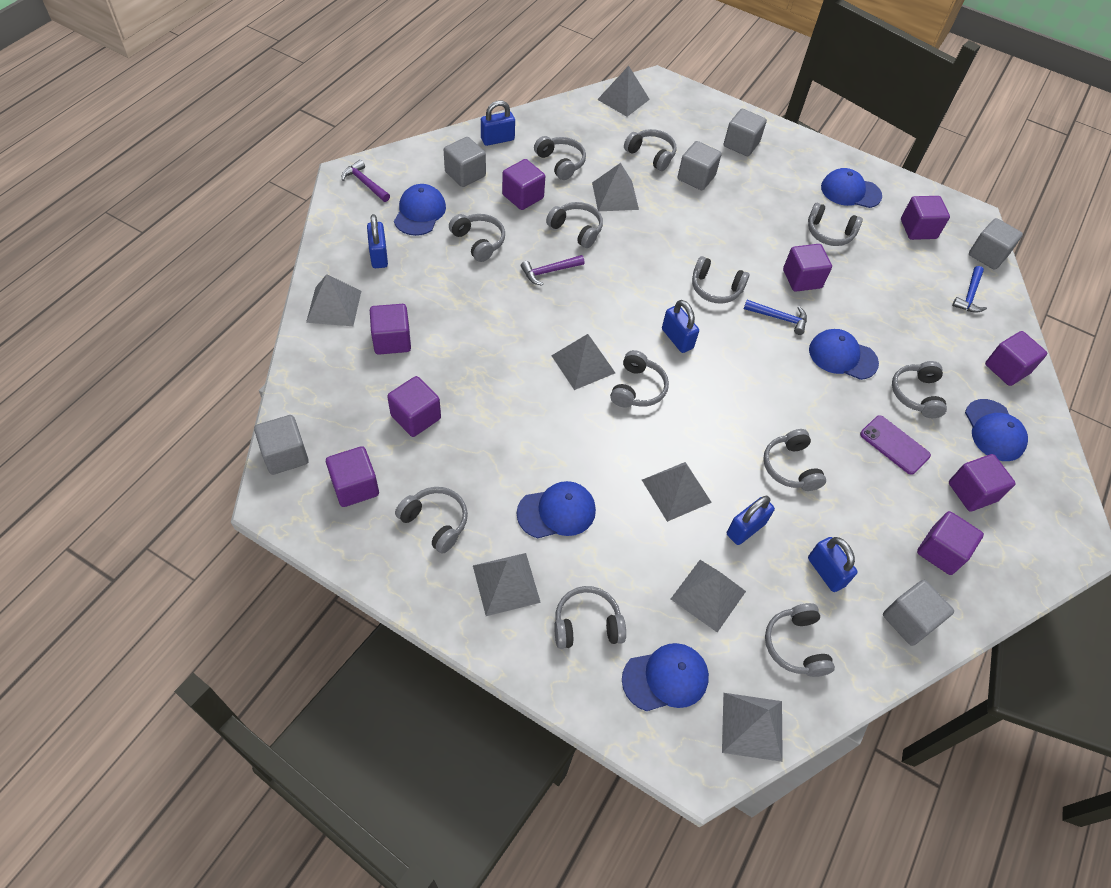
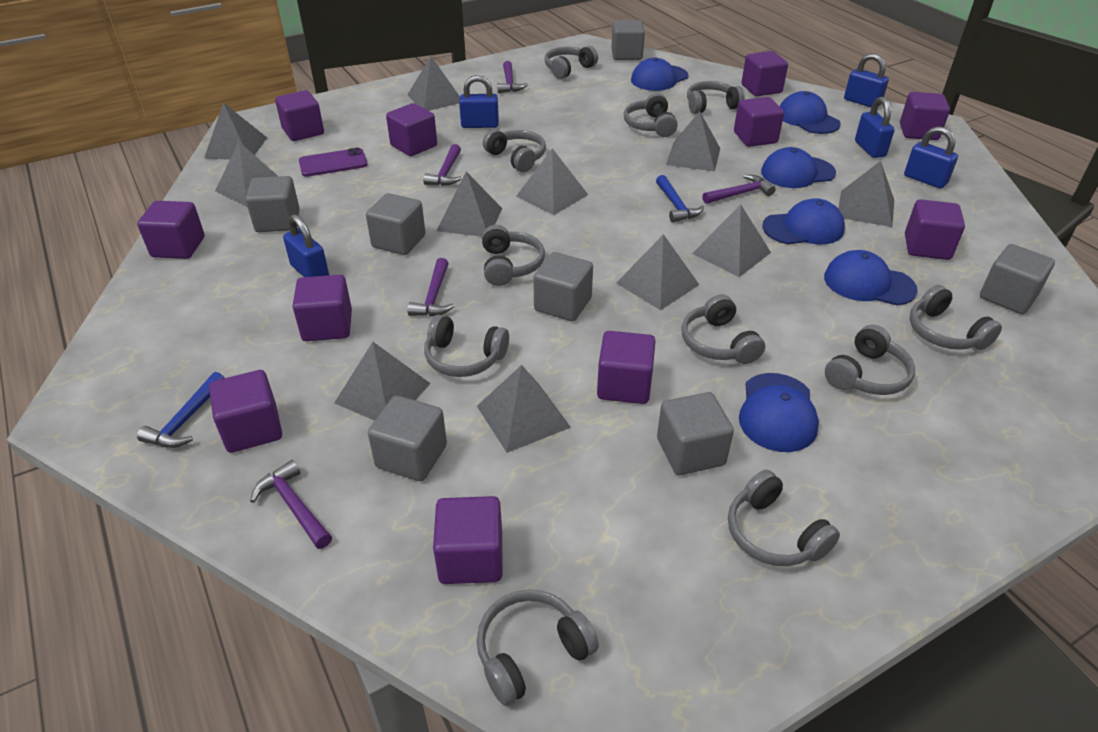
grey cube: 6 -> 7
grey headphones: 12 -> 11
grey pyramid: 8 -> 11
purple cube: 9 -> 11
purple hammer: 2 -> 5

